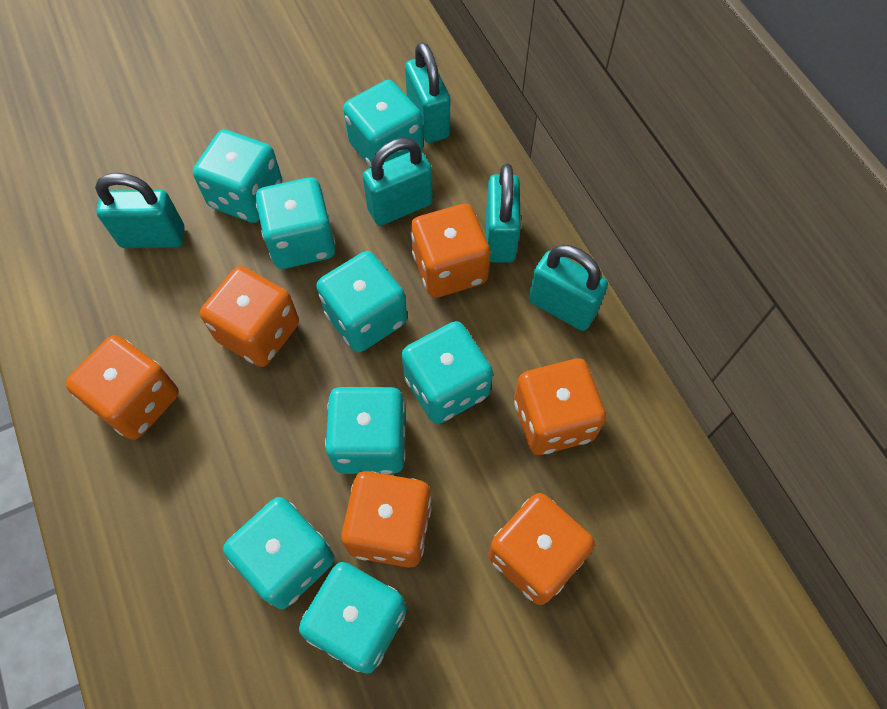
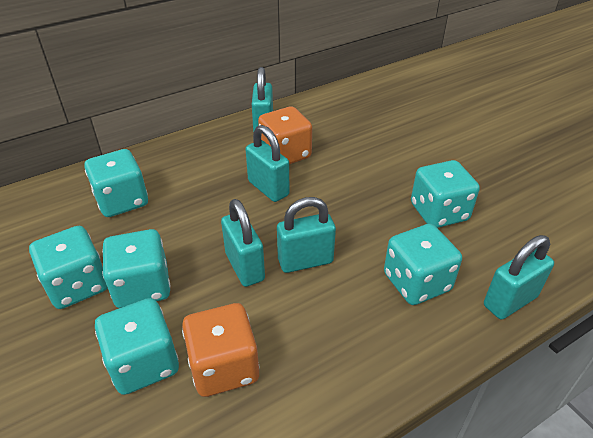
orange dice: 6 -> 2
turquoise dice: 8 -> 6

